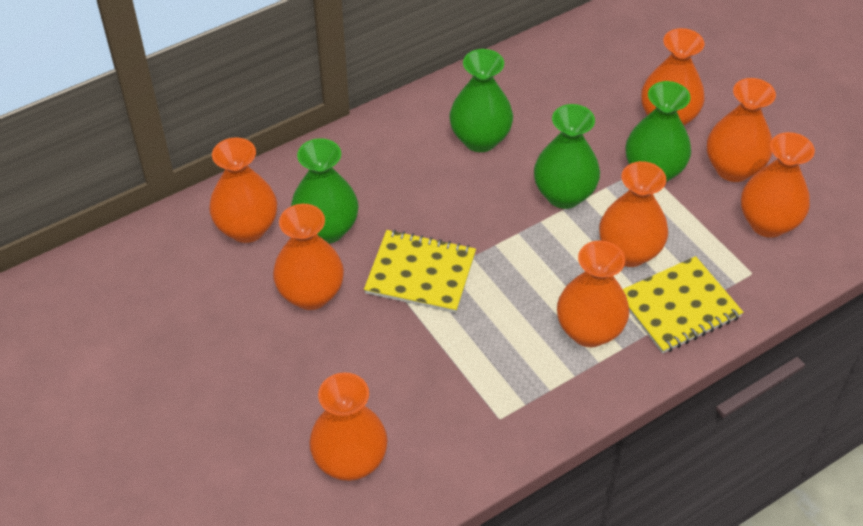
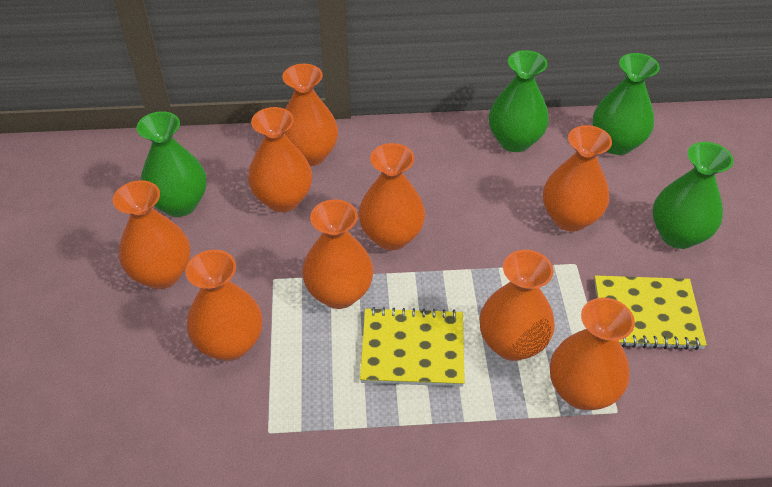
orange vase: 8 -> 9

